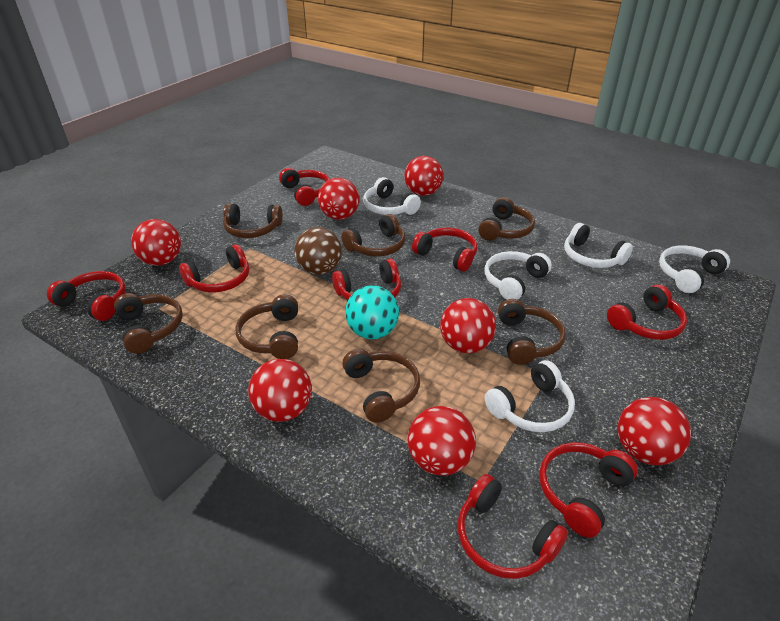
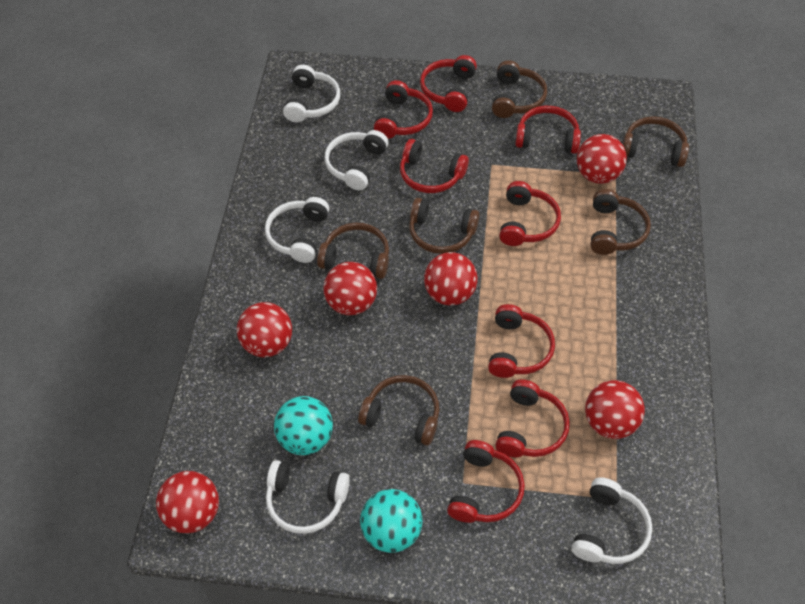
brown ball: 1 -> 0
brown headphones: 7 -> 6
red ball: 7 -> 6
turquoise ball: 1 -> 2

